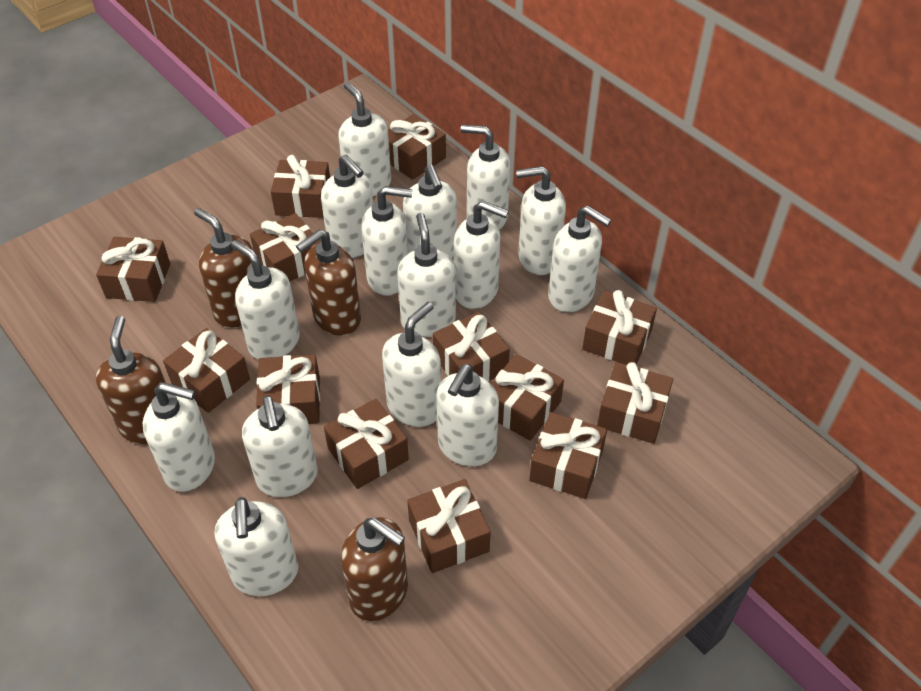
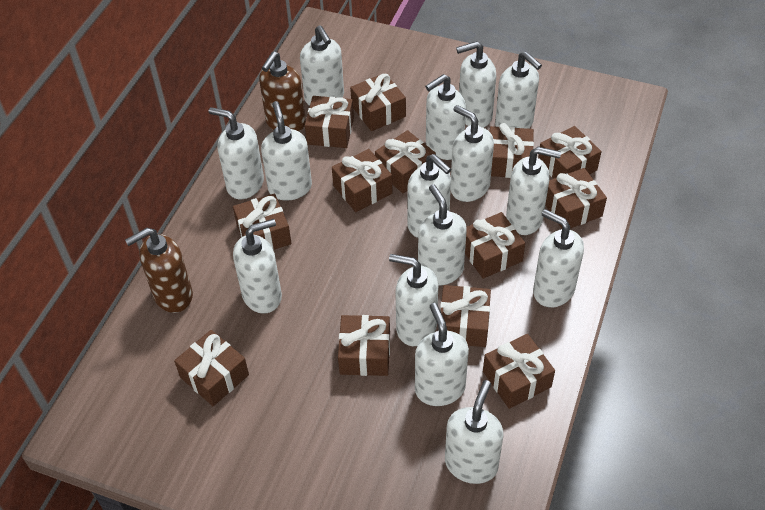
brown soap dispenser: 4 -> 2

